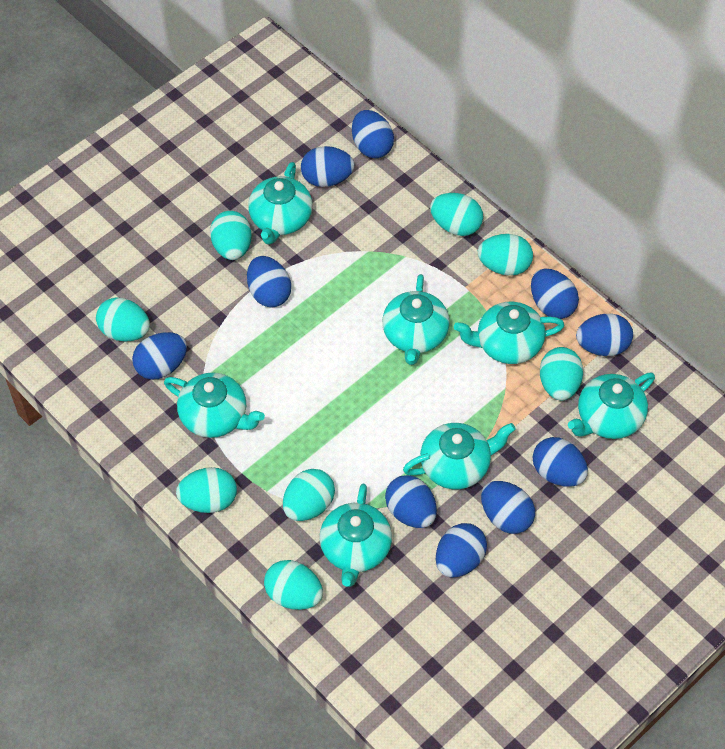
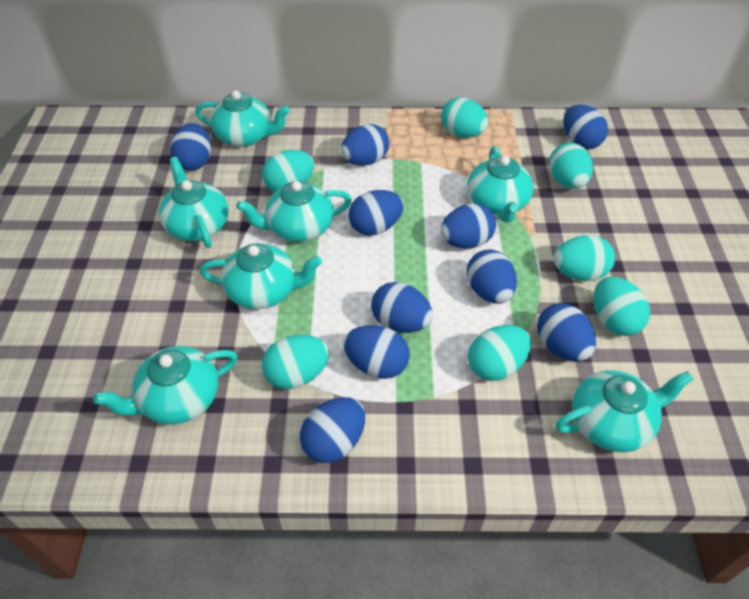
turquoise egg: 8 -> 7

